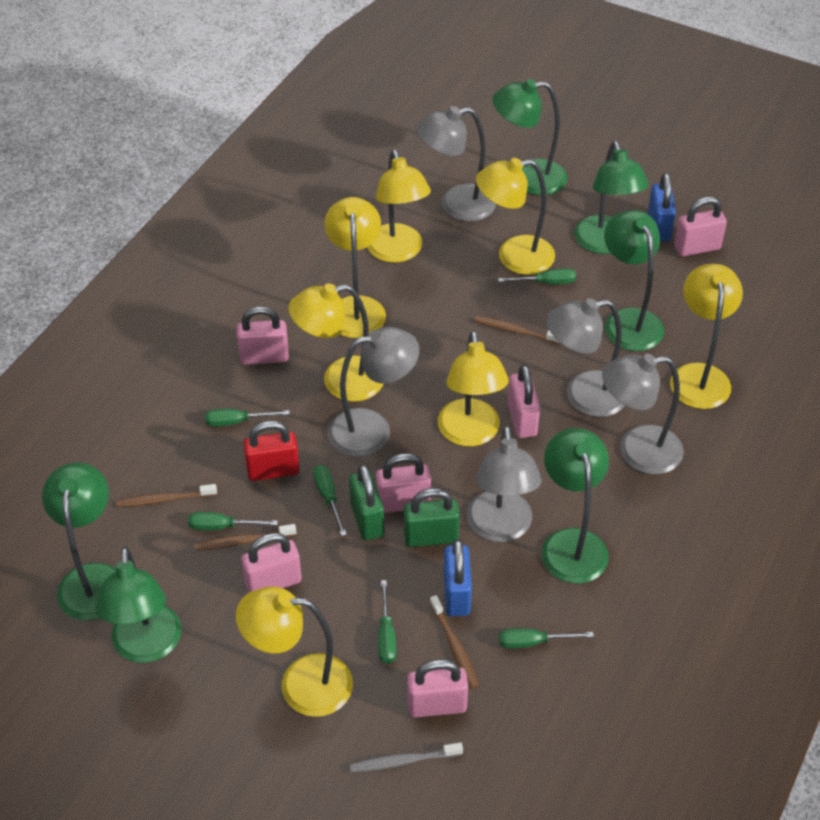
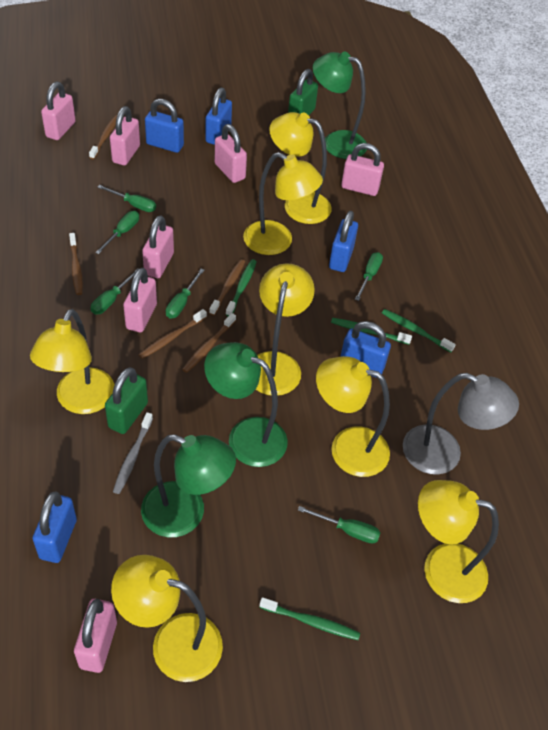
blue padlock: 2 -> 5
brown toothbrush: 4 -> 5
green lamp: 6 -> 3
green toothbrush: 0 -> 4
grey lamp: 5 -> 1
pink padlock: 6 -> 7
red padlock: 1 -> 0

